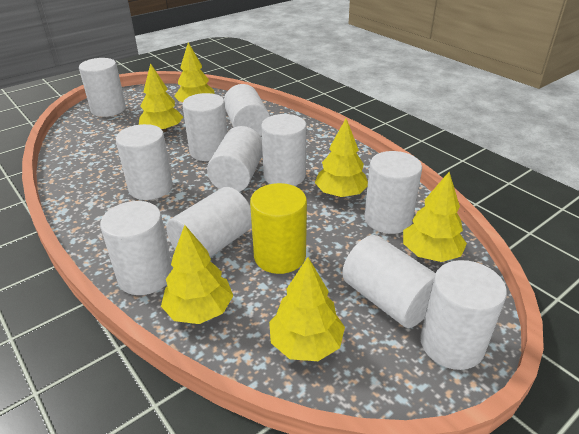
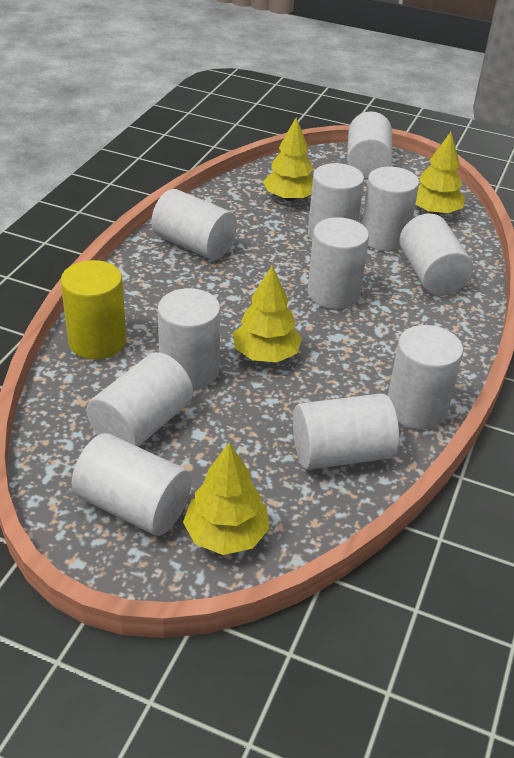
yellow tree: 6 -> 4

